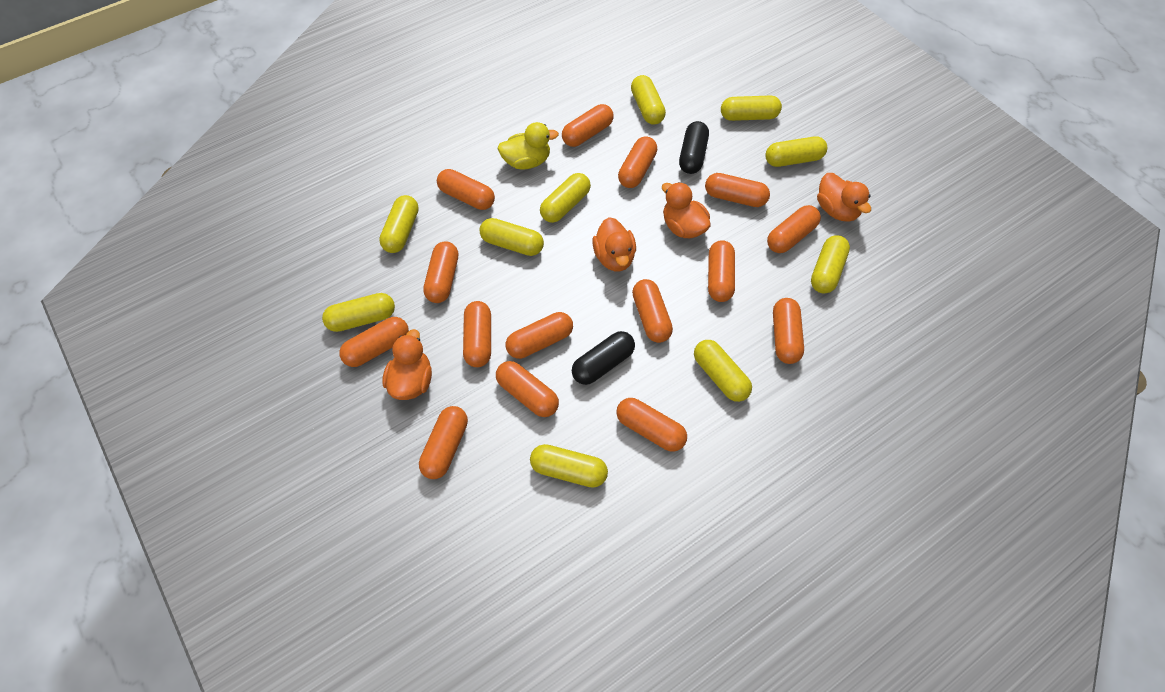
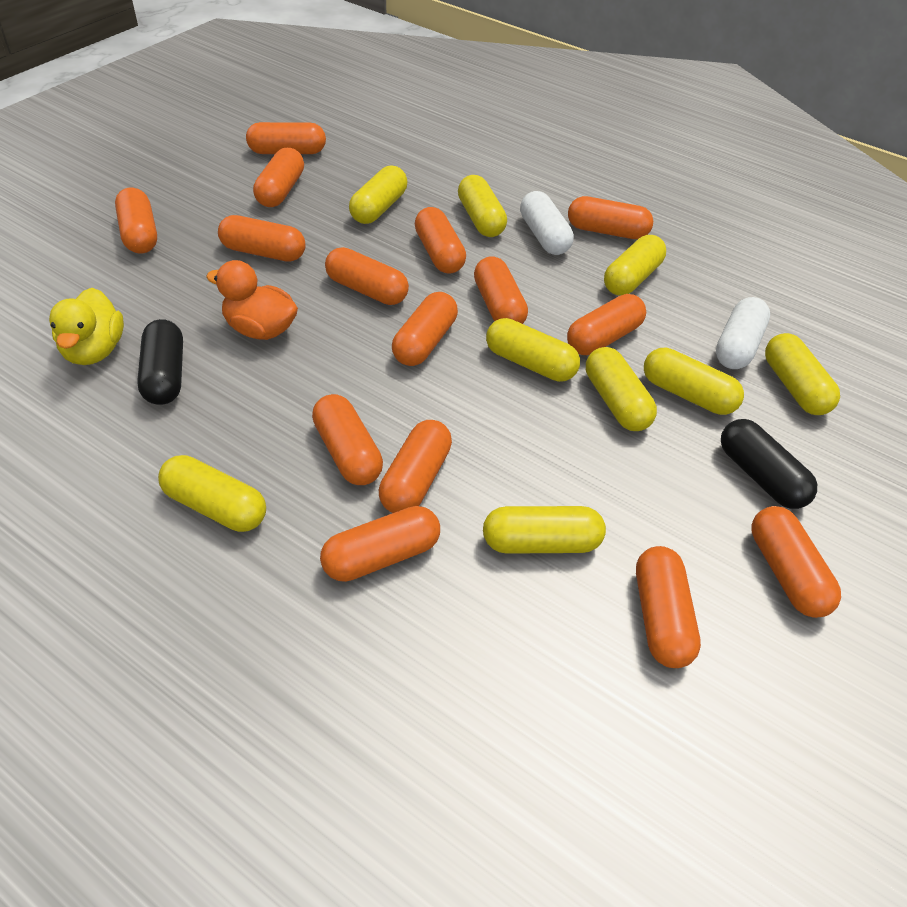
orange duck: 4 -> 1
white capsule: 0 -> 2
yellow capsule: 10 -> 9

